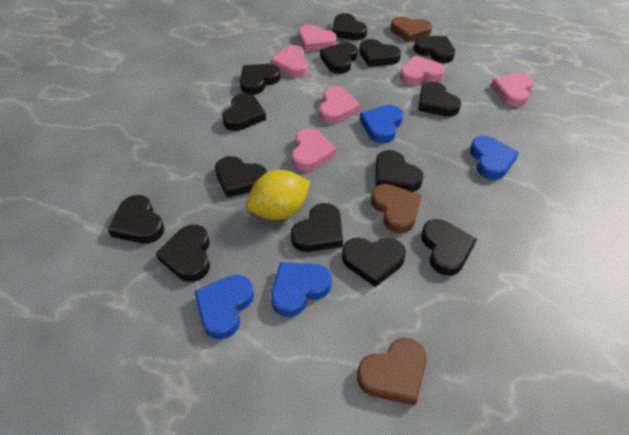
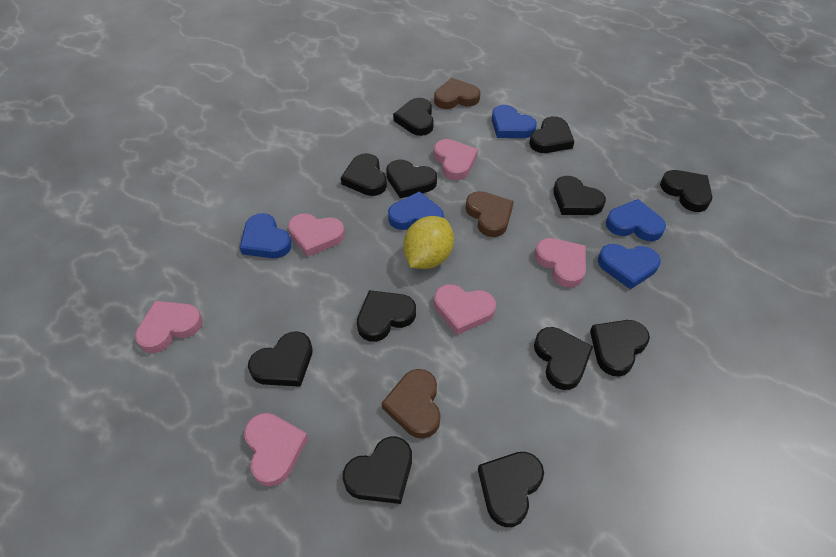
black heart: 14 -> 12
blue heart: 4 -> 5

